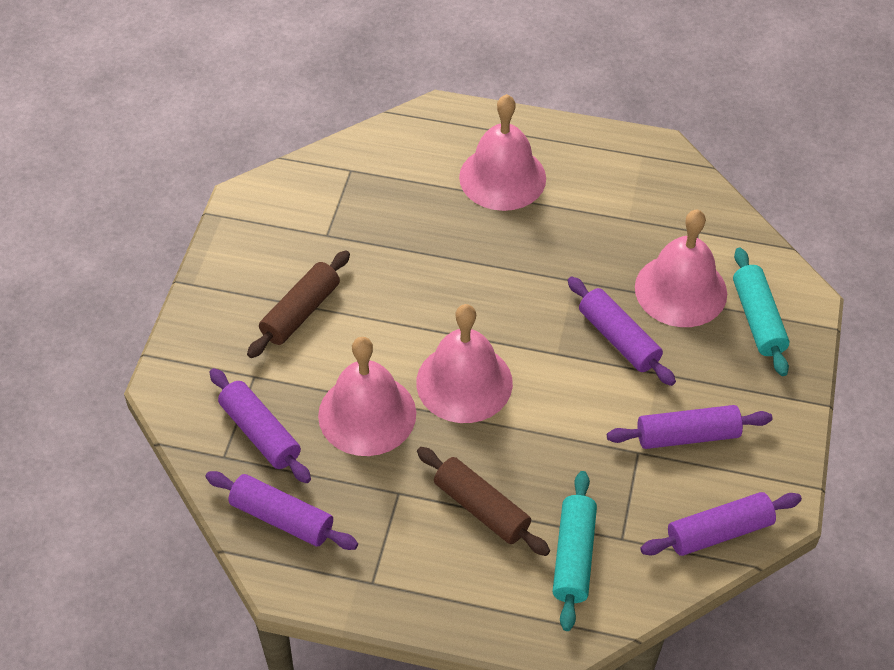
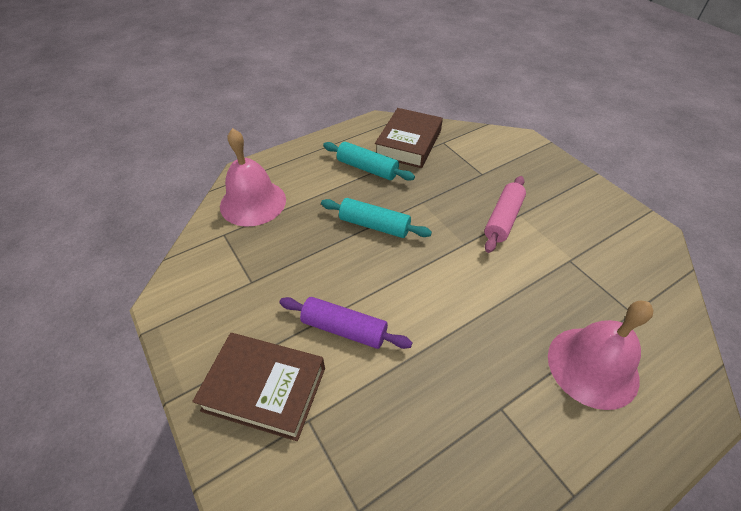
brown book: 0 -> 2
brown rolling pin: 2 -> 0
pink bell: 4 -> 2
pink rolling pin: 0 -> 1
purple rolling pin: 5 -> 1

